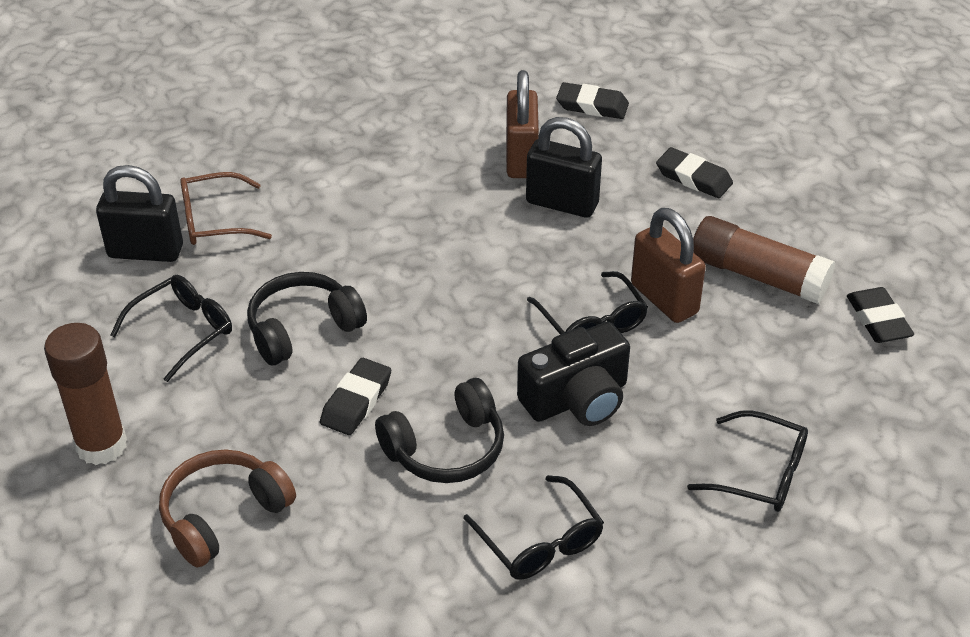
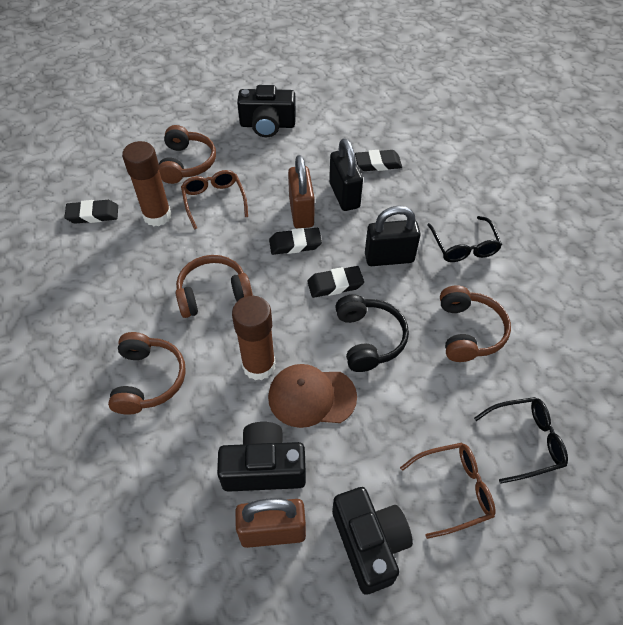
black camera: 1 -> 3
black glasses: 4 -> 2
black headphones: 2 -> 1
brown cap: 0 -> 1
brown glasses: 1 -> 2
brown headphones: 1 -> 4

